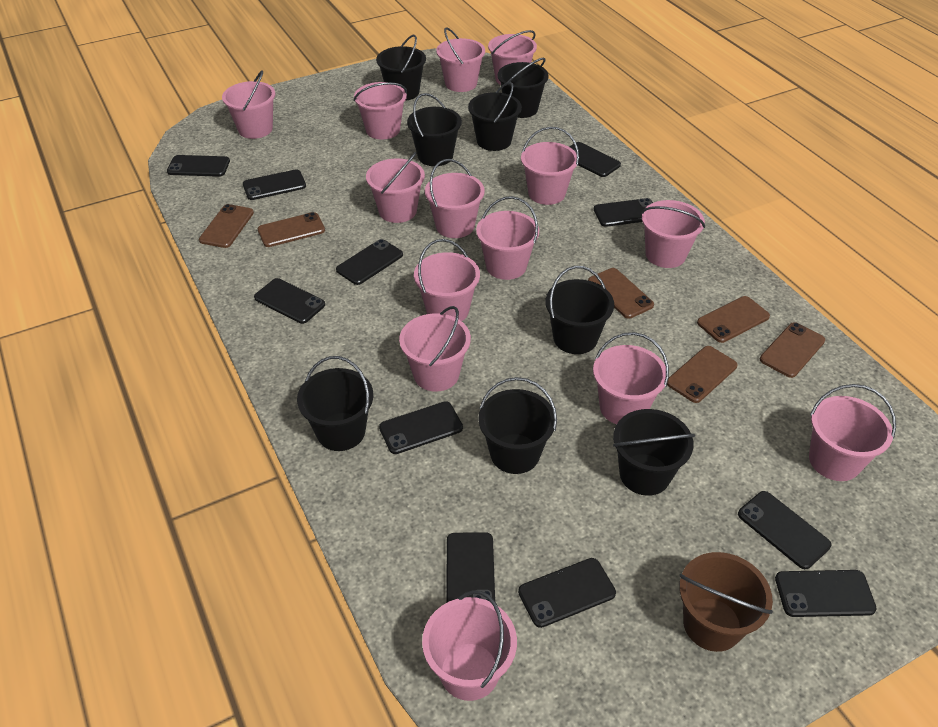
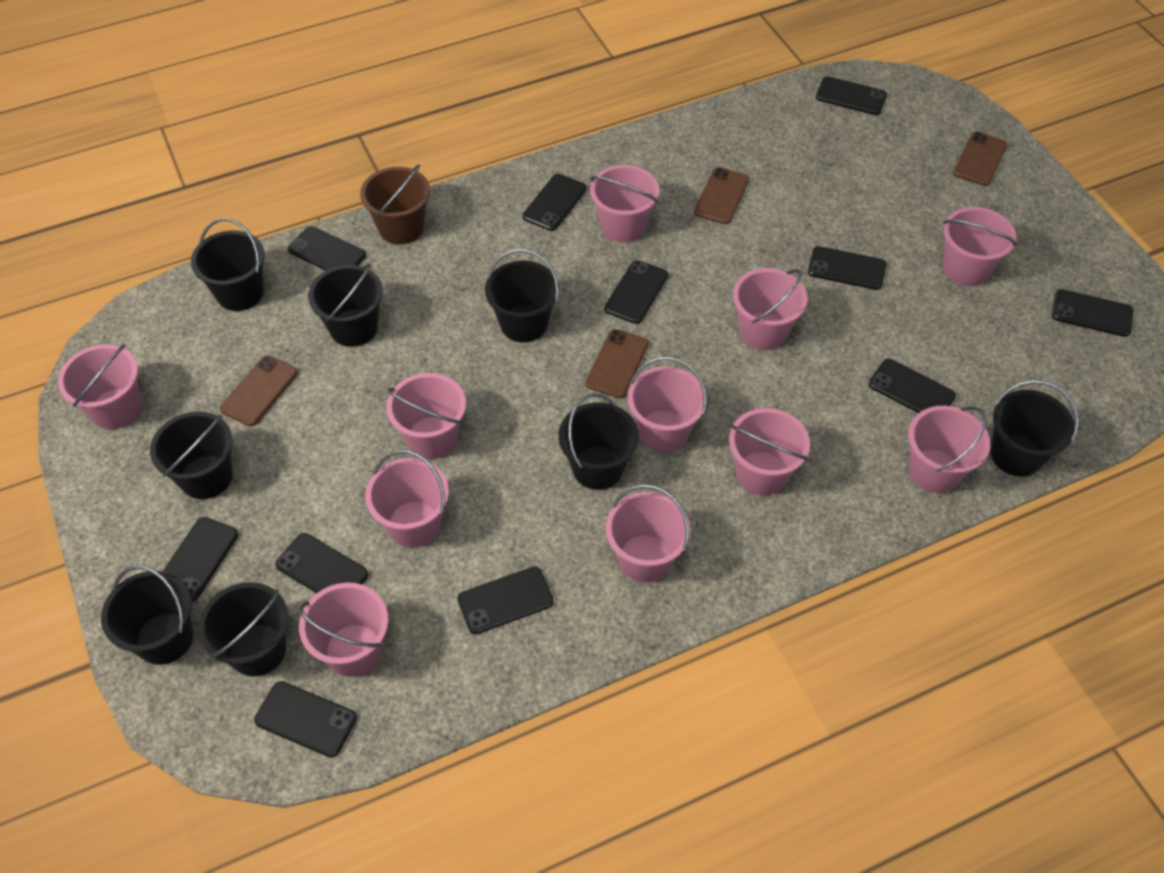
brown phone: 6 -> 4
pink bucket: 14 -> 11

